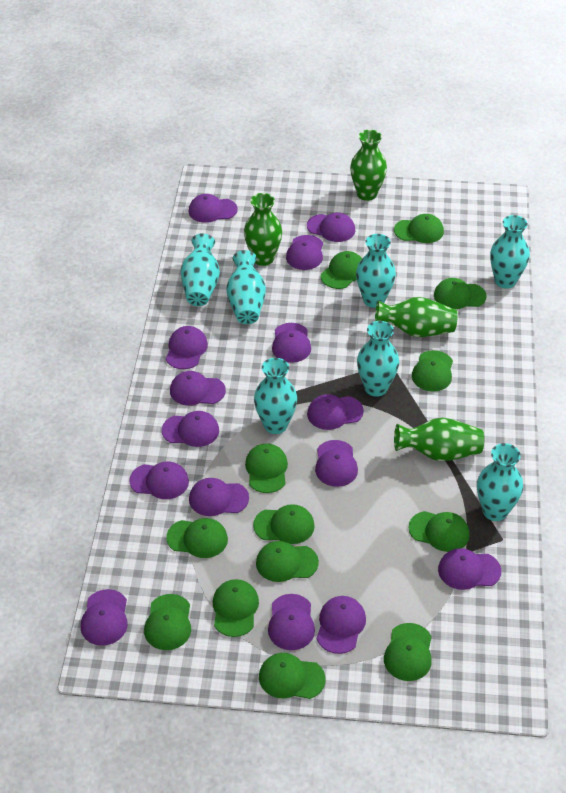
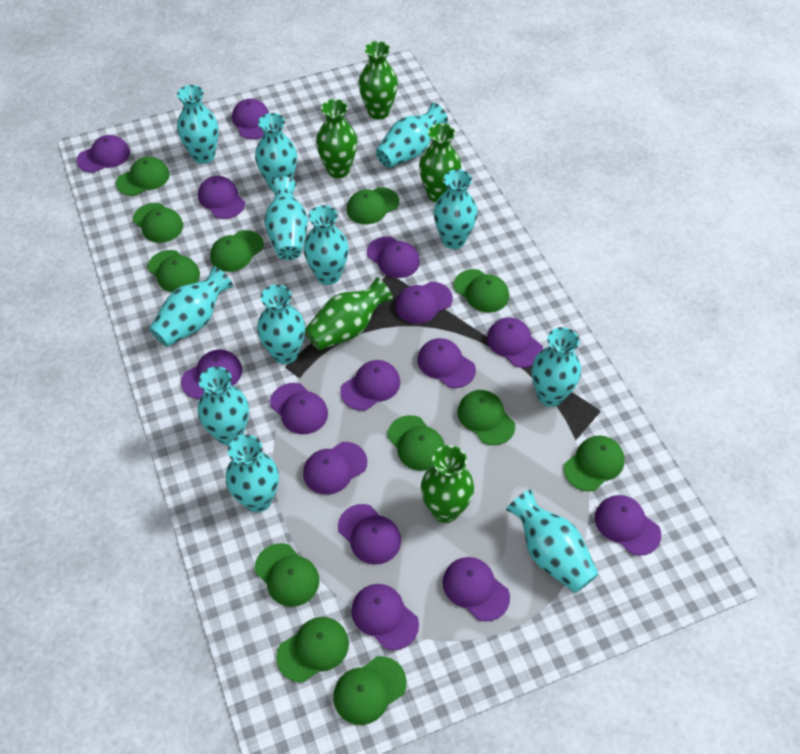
green cap: 13 -> 12
green vase: 4 -> 5
turquoise vase: 7 -> 12

